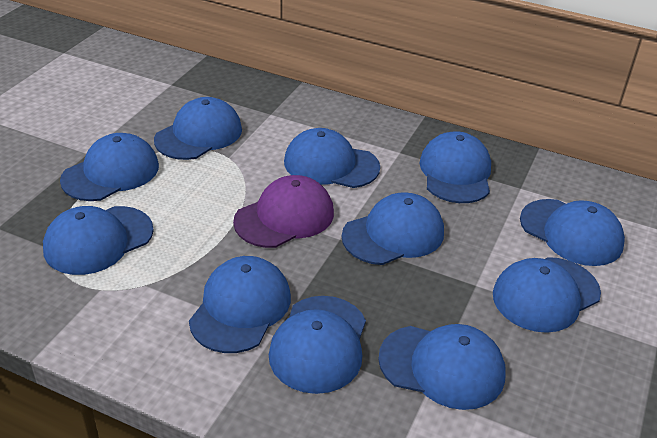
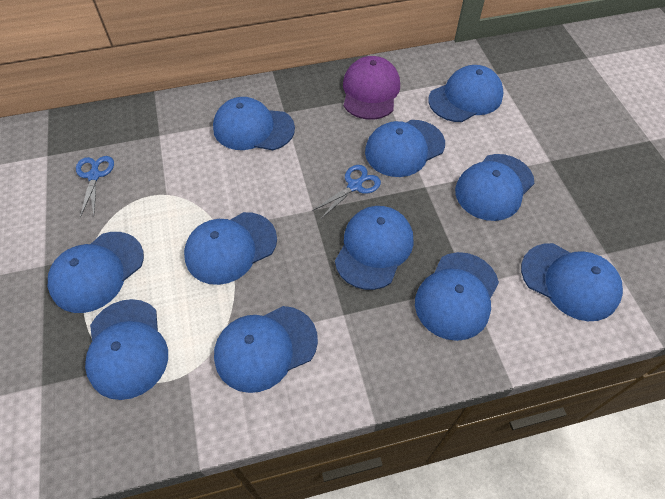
blue scissors: 0 -> 2

